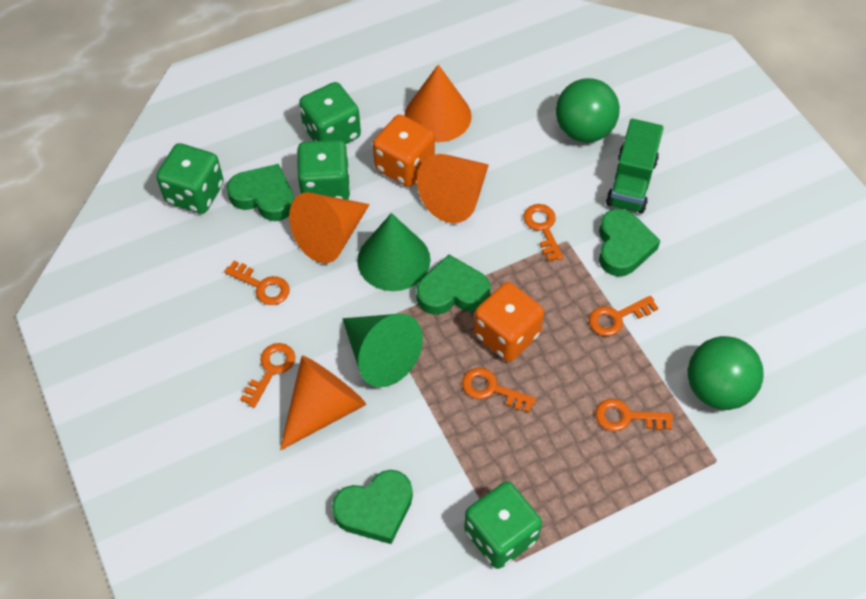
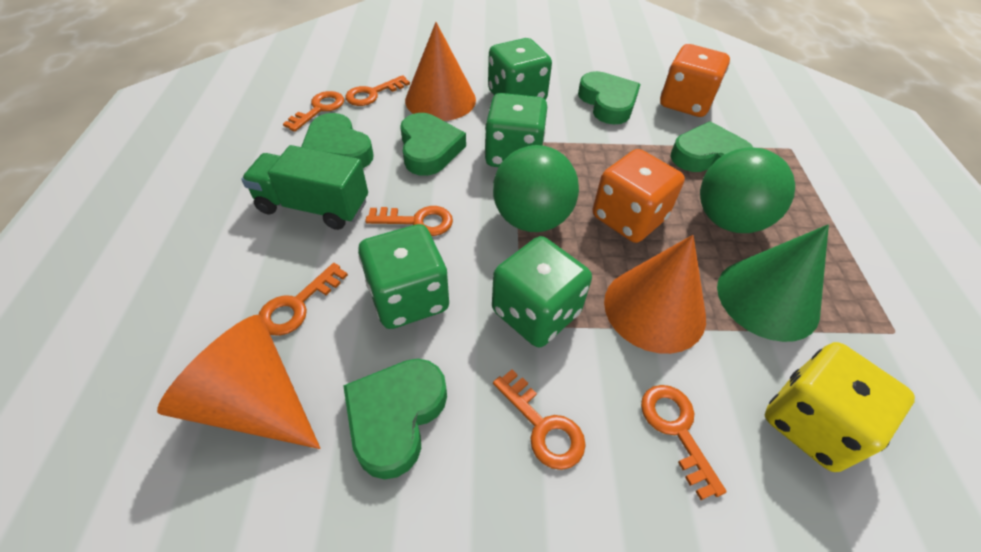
green cone: 2 -> 1
green heart: 4 -> 5
orange cone: 4 -> 3
yellow dice: 0 -> 1

